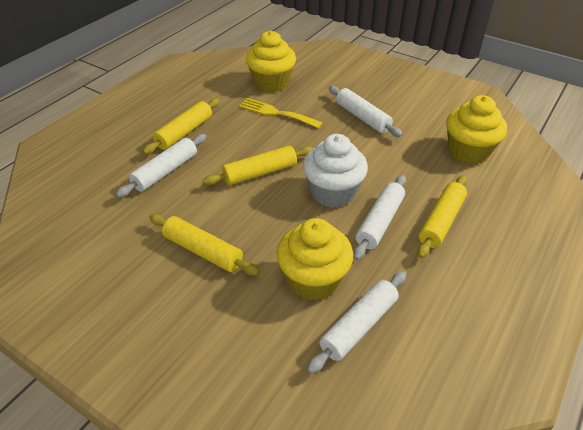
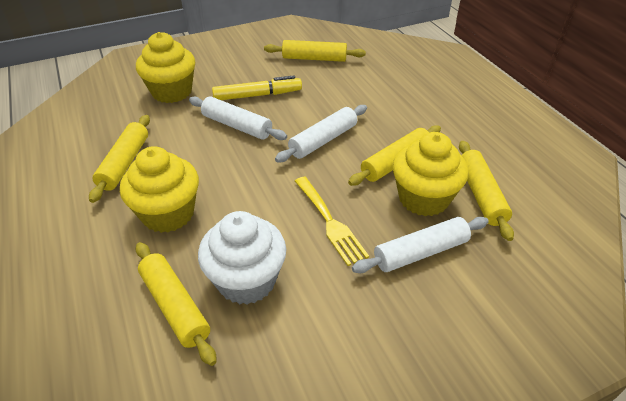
white rolling pin: 4 -> 3
yellow marker: 0 -> 1
yellow rolling pin: 4 -> 5

